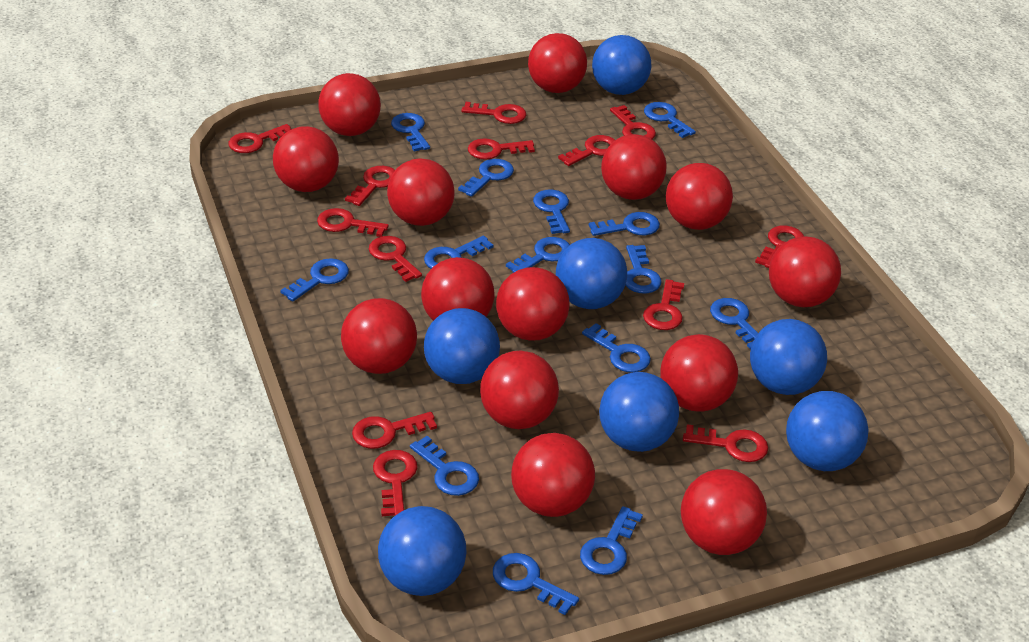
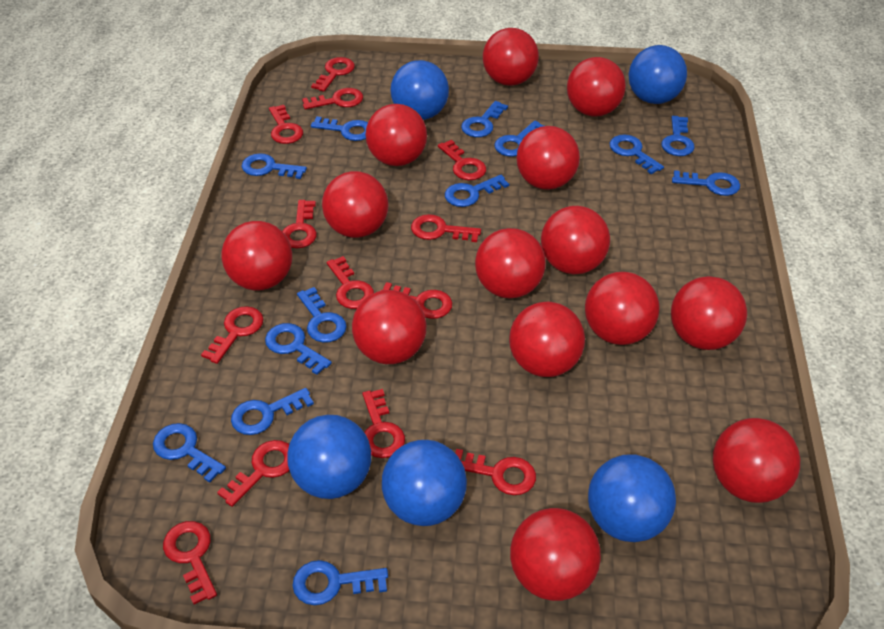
blue ball: 7 -> 5
blue key: 14 -> 13

